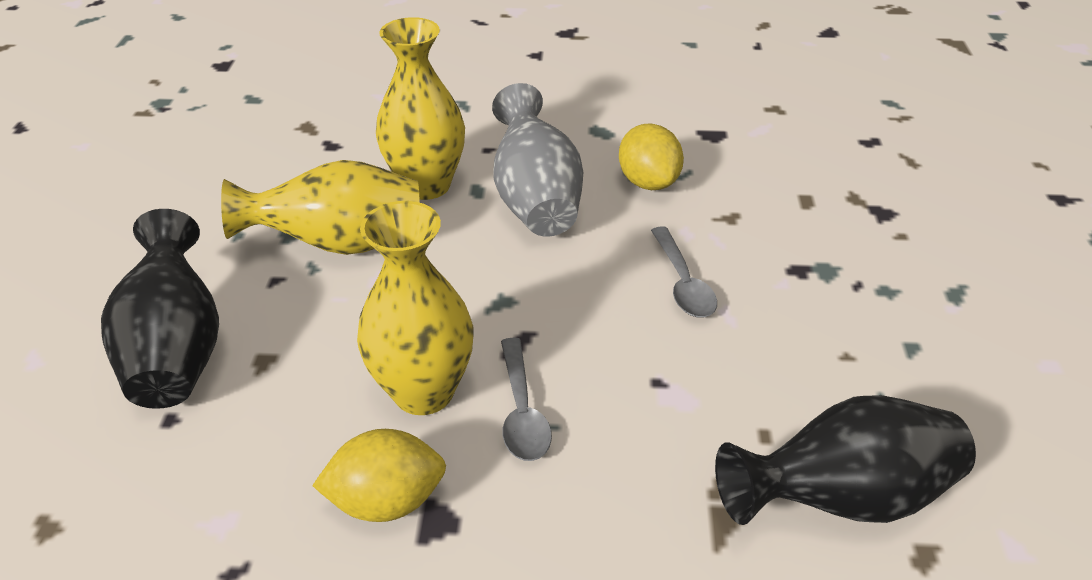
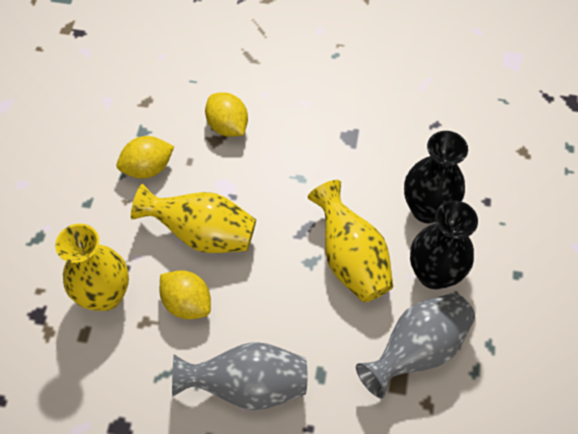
grey spoon: 2 -> 0
grey vase: 1 -> 2
yellow lemon: 2 -> 3

